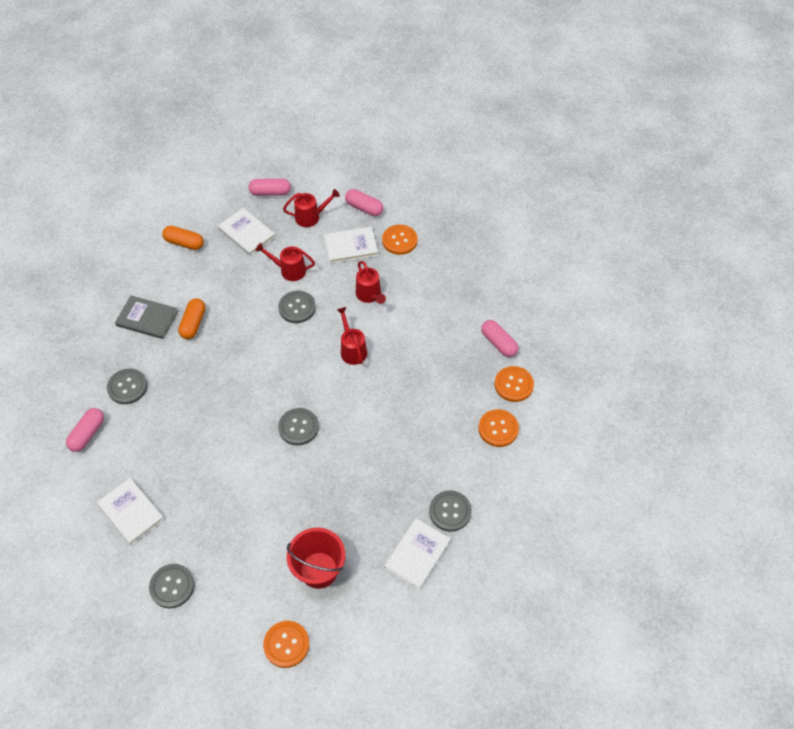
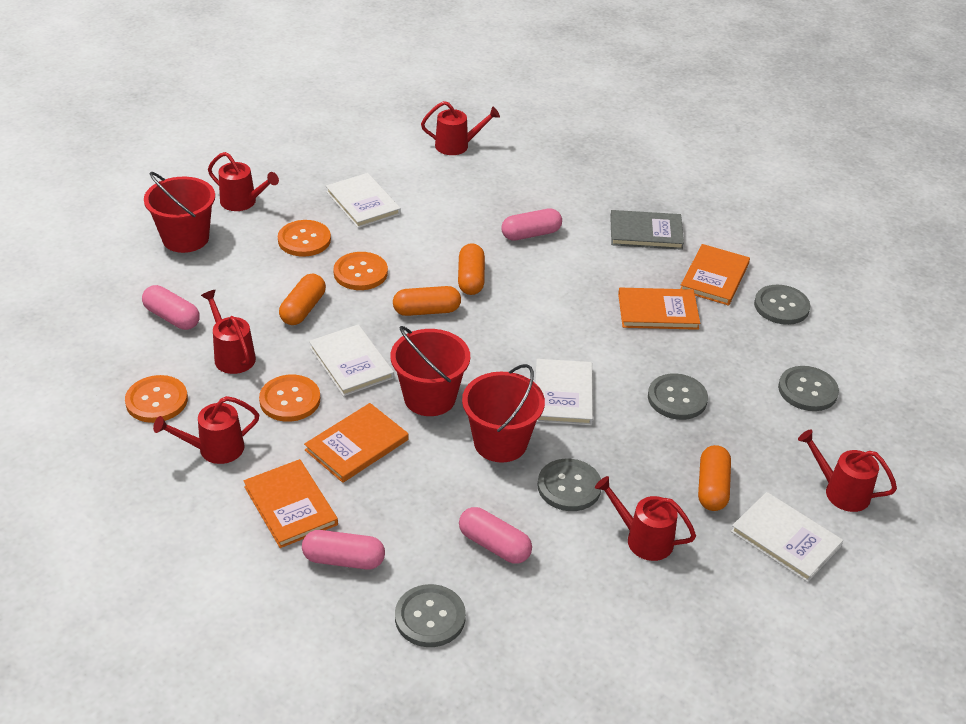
orange book: 0 -> 4
orange capsule: 2 -> 4
red bucket: 1 -> 3
red watering can: 4 -> 6

